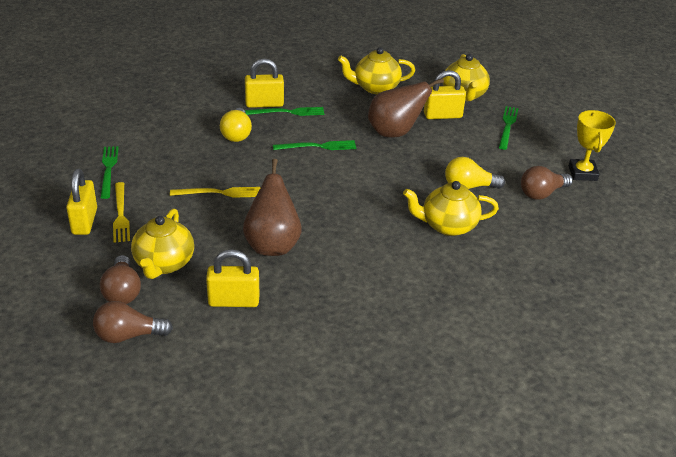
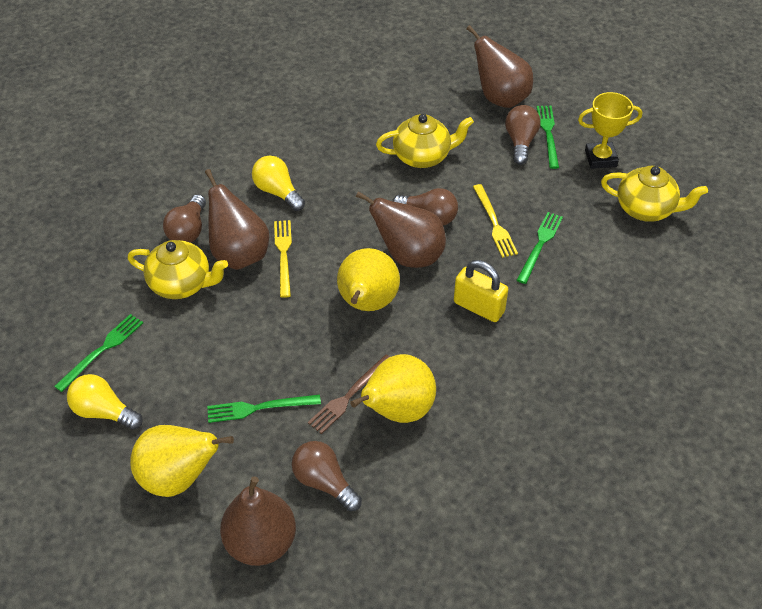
brown fork: 0 -> 1
brown light bulb: 3 -> 4
brown pear: 2 -> 4
yellow padlock: 4 -> 1
yellow pear: 0 -> 3
yellow teapot: 4 -> 3

